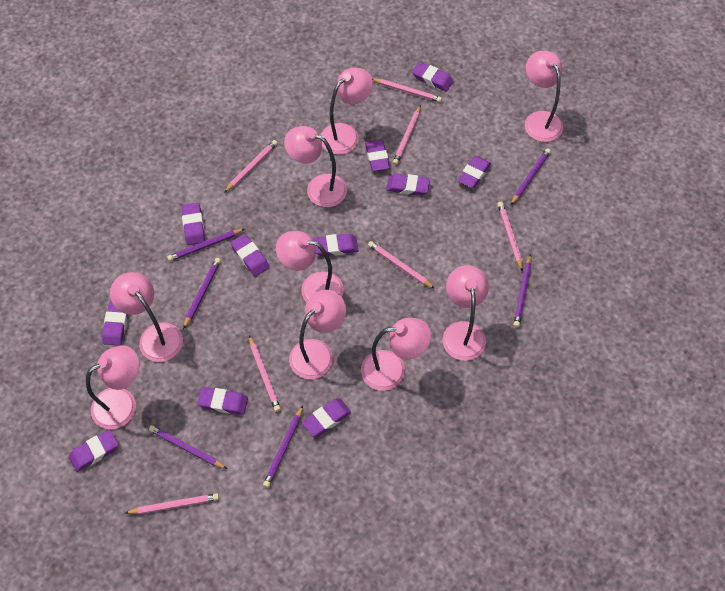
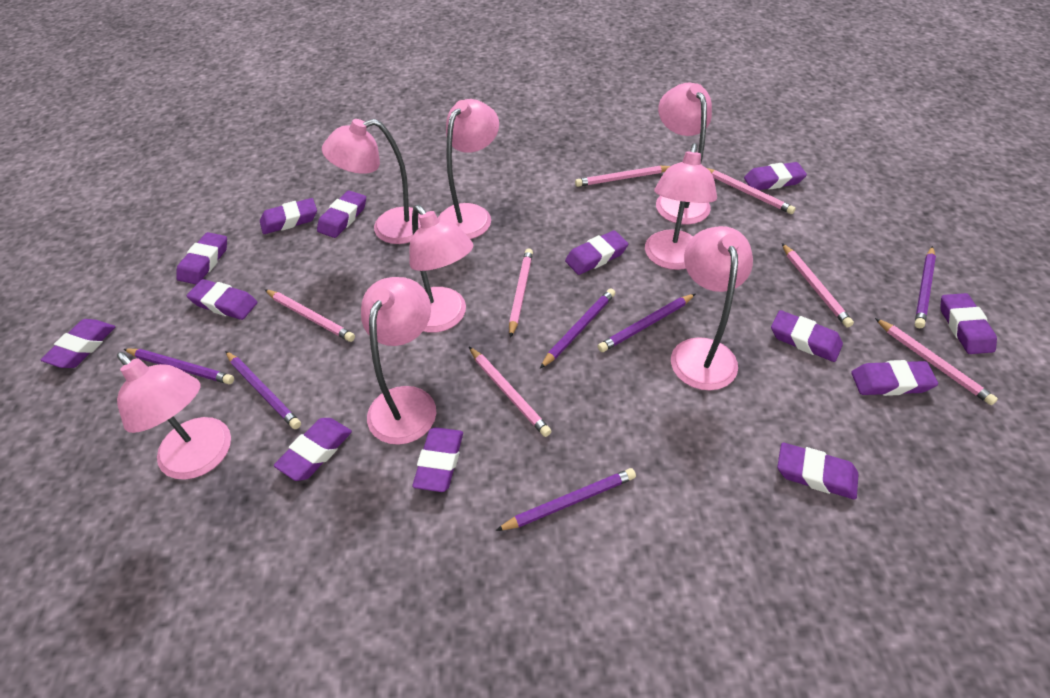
pink lamp: 9 -> 8
purple eraser: 11 -> 13

